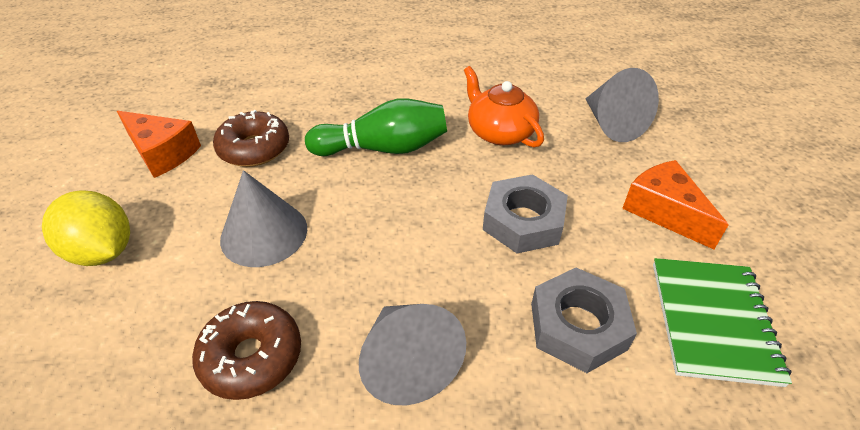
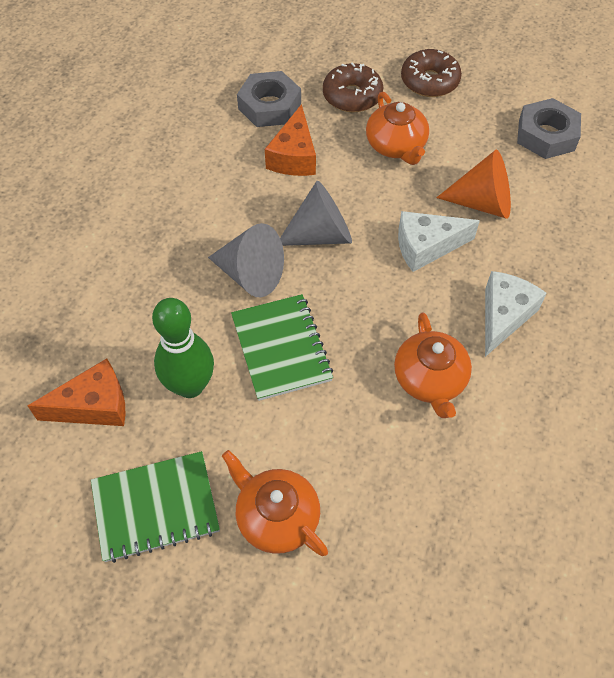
green notebook: 1 -> 2
grey cone: 3 -> 2
orange cone: 0 -> 1
orange teapot: 1 -> 3
white cheese: 0 -> 2
yellow lemon: 1 -> 0

